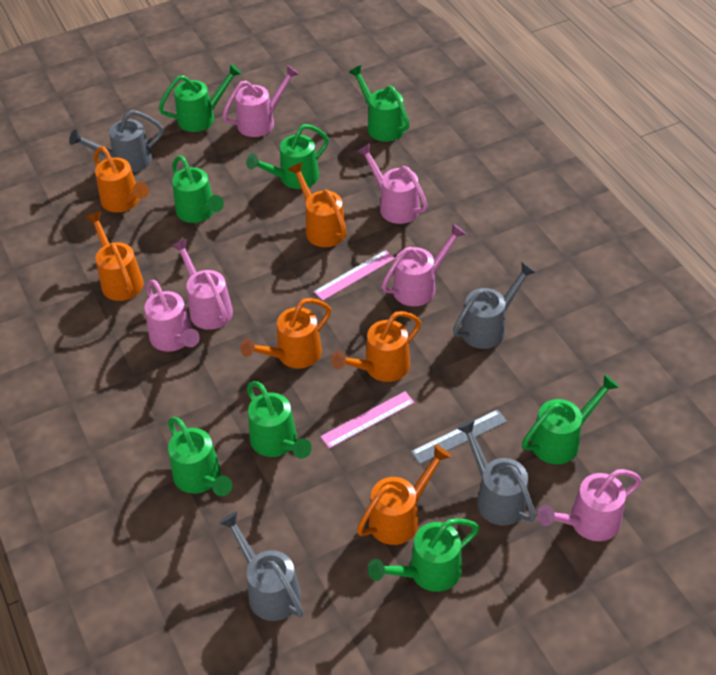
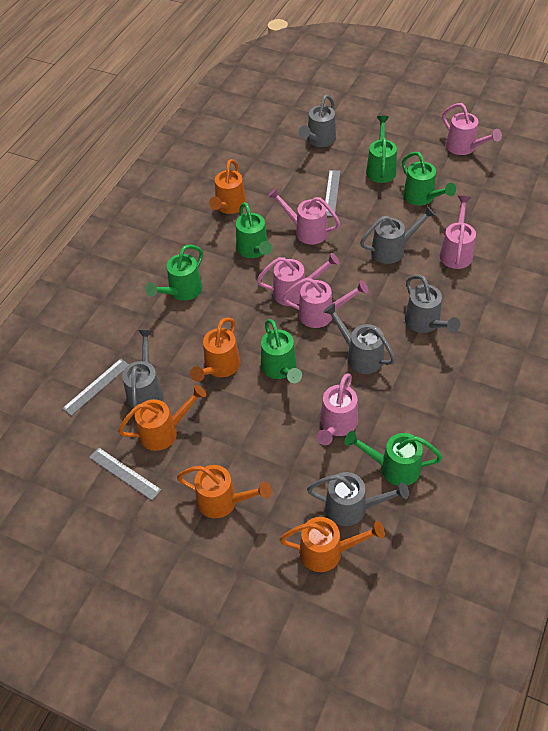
green watering can: 8 -> 6
grey ruler: 1 -> 3
grey watering can: 4 -> 6
orange watering can: 6 -> 5
pink ruler: 2 -> 0

